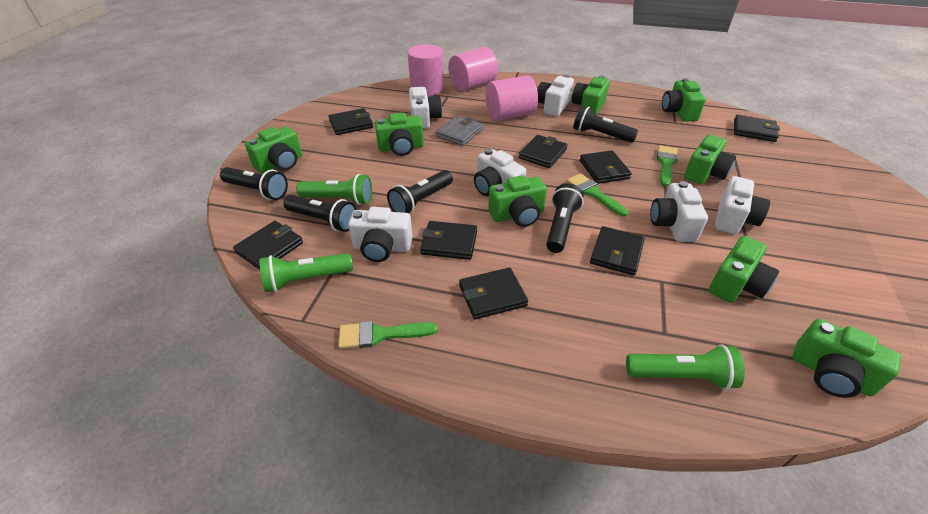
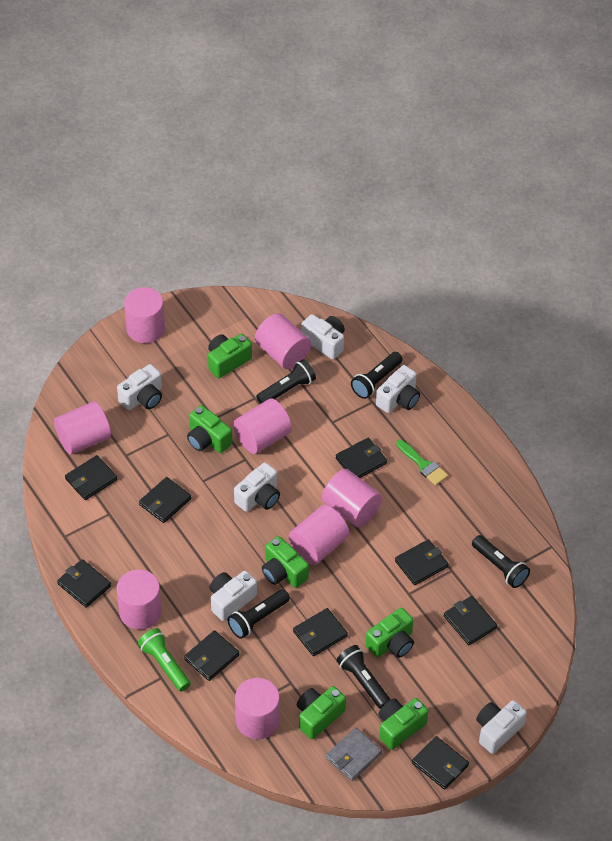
black wallet: 8 -> 9
green brush: 3 -> 1
green camera: 8 -> 6
green flashlight: 3 -> 1
pink cylinder: 3 -> 8

